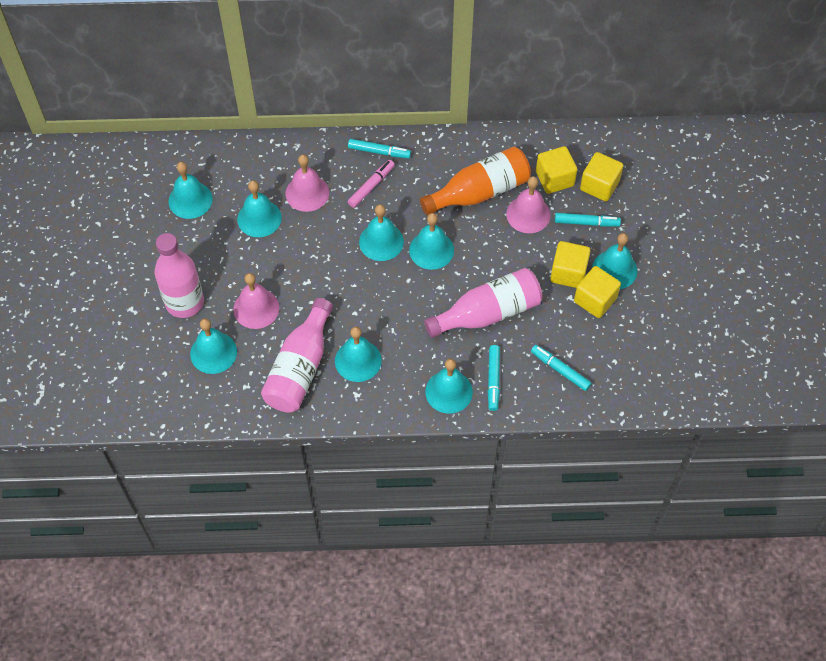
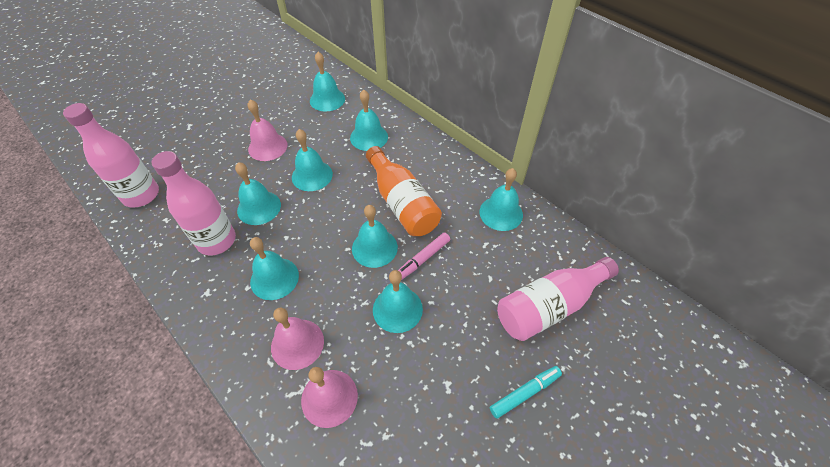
turquoise marker: 4 -> 1
yellow cube: 4 -> 0

